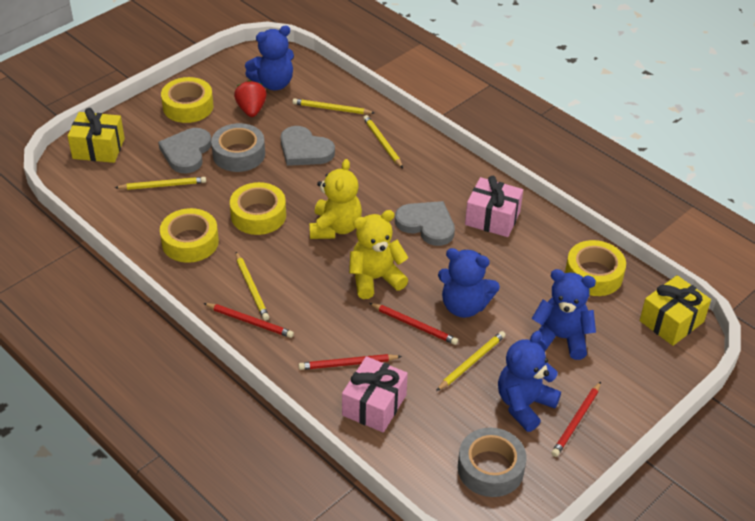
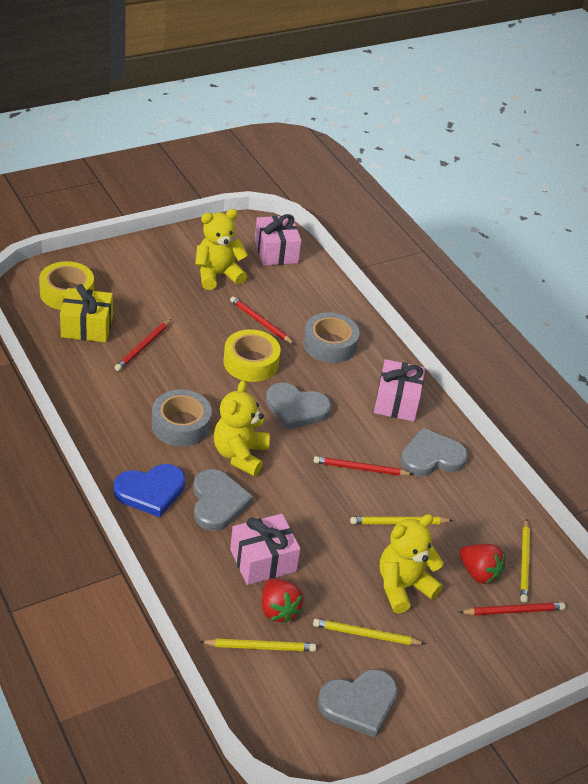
blue heart: 0 -> 1
blue teddy bear: 4 -> 0
grey heart: 3 -> 4
pink gift: 2 -> 3
red strawberry: 1 -> 2
yellow gift: 2 -> 1
yellow pencil: 5 -> 4
yellow tape: 4 -> 2
yellow teddy bear: 2 -> 3

